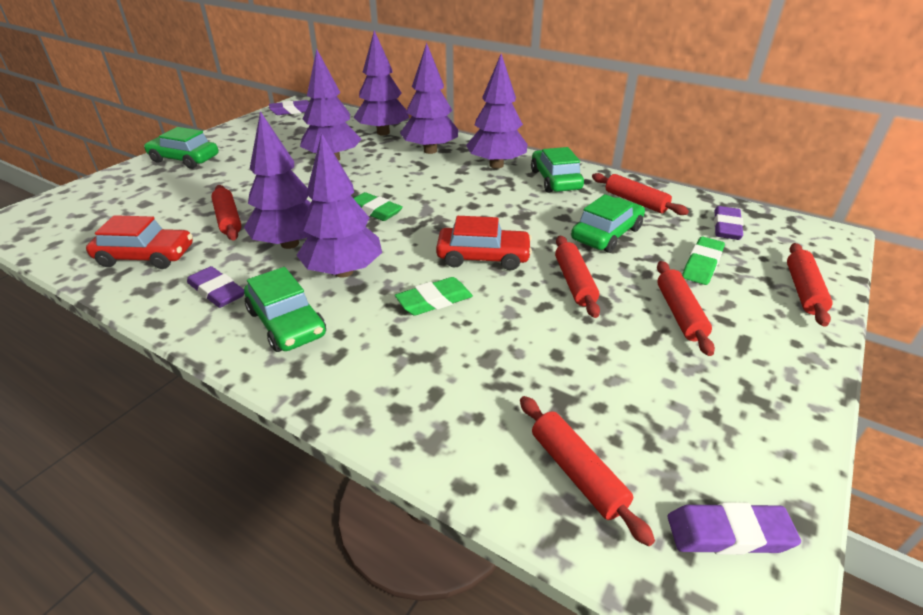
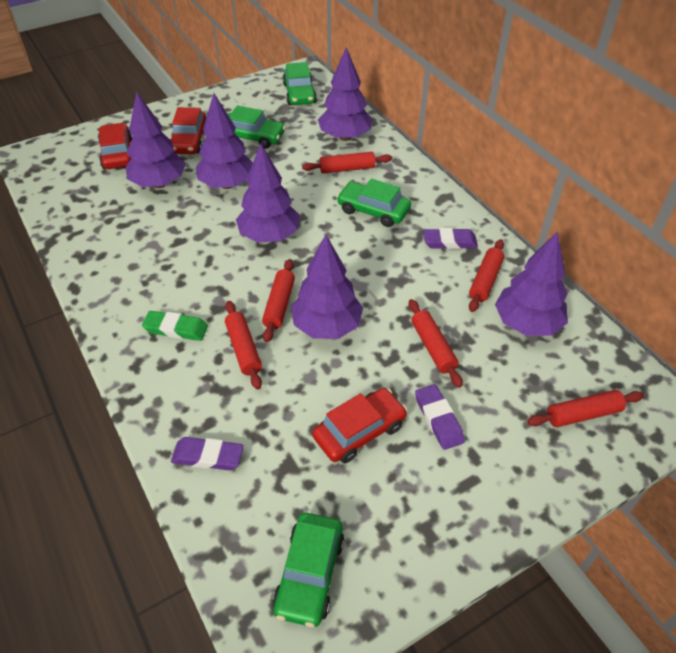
green eraser: 3 -> 1
purple eraser: 4 -> 3
red car: 2 -> 3

